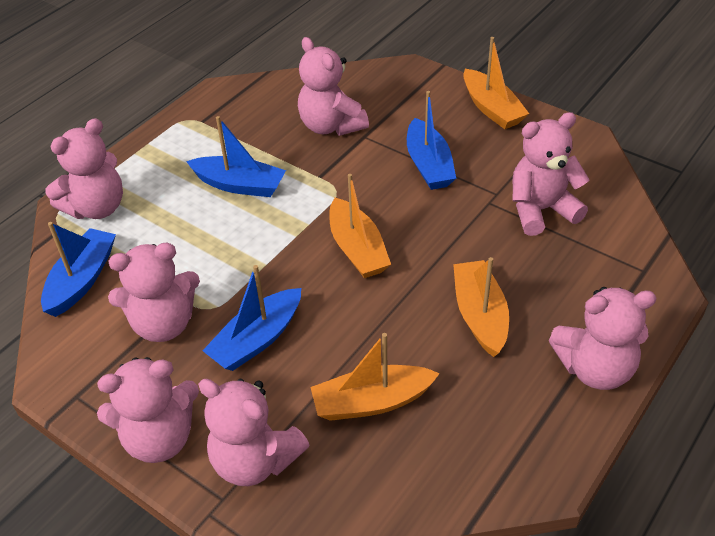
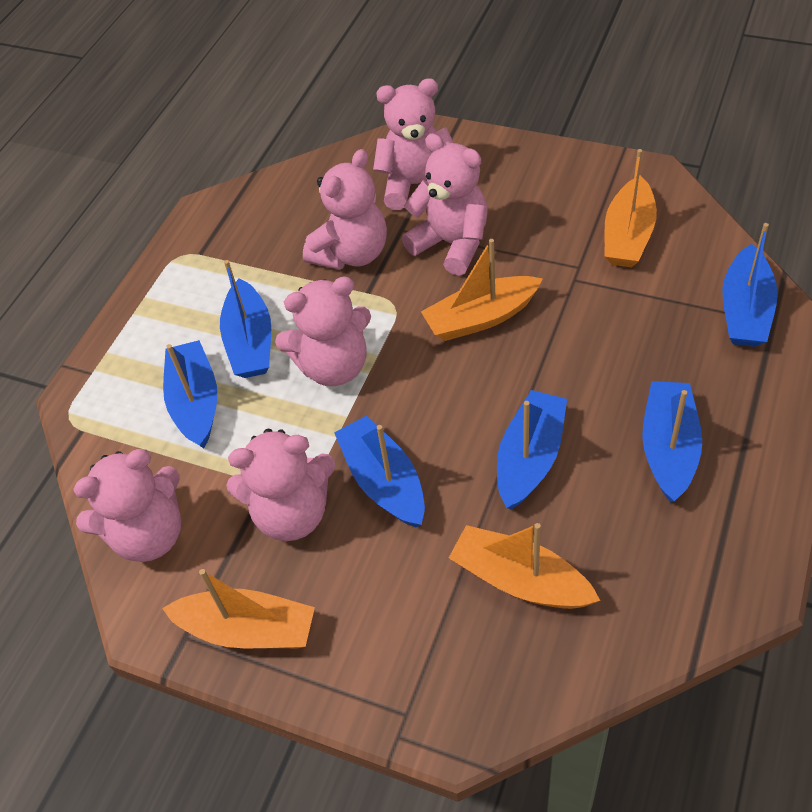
blue boat: 4 -> 6
pink teddy bear: 7 -> 6

